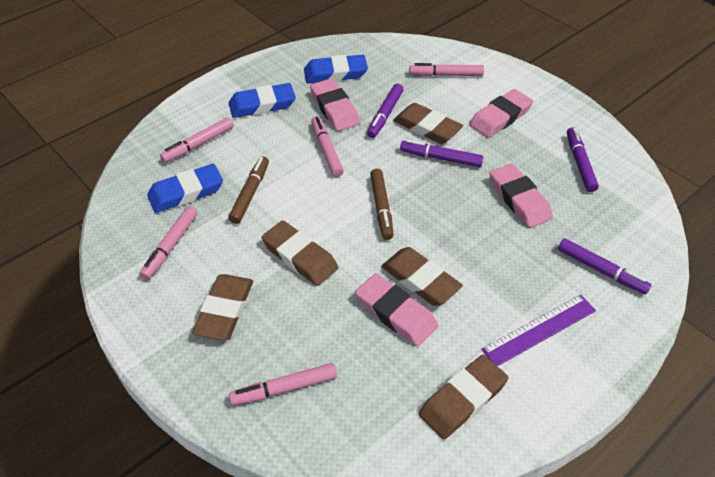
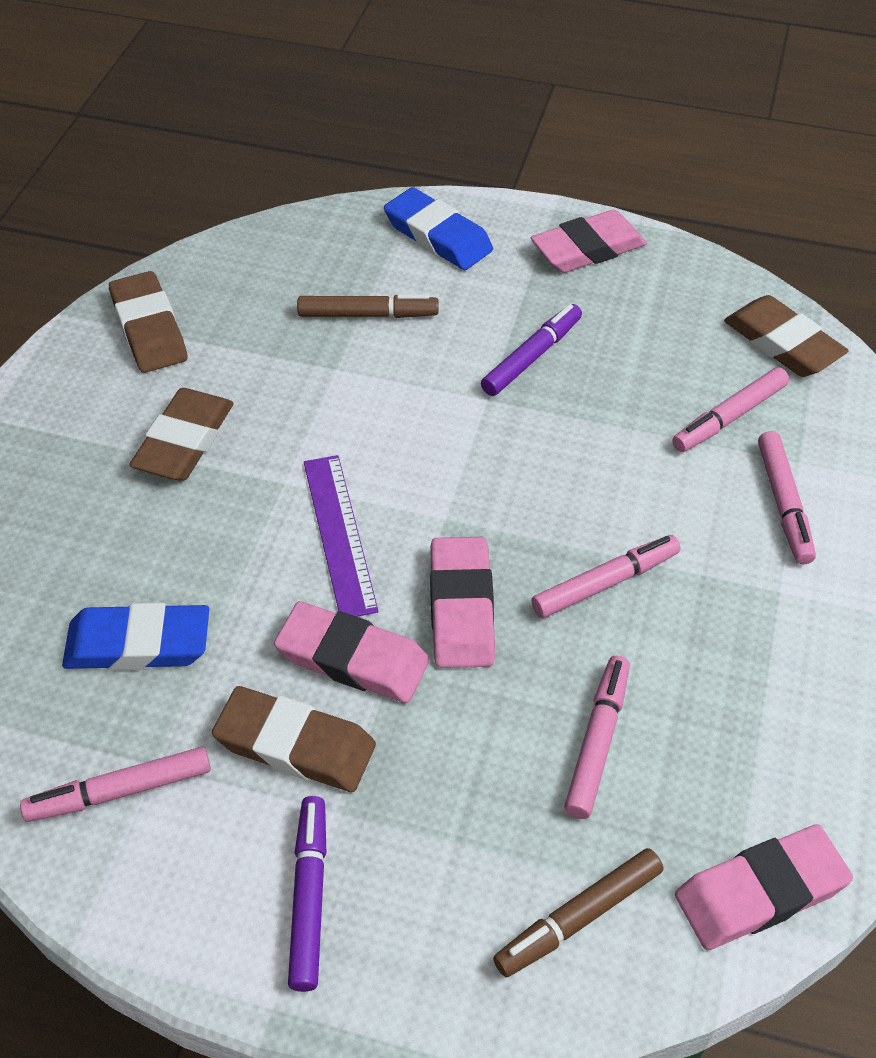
blue eraser: 3 -> 2
brown eraser: 5 -> 4
purple marker: 4 -> 2

